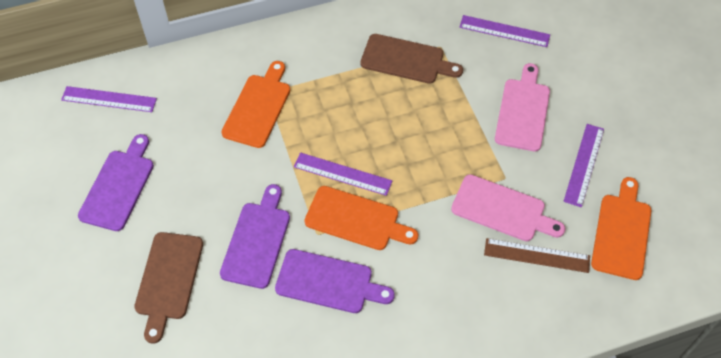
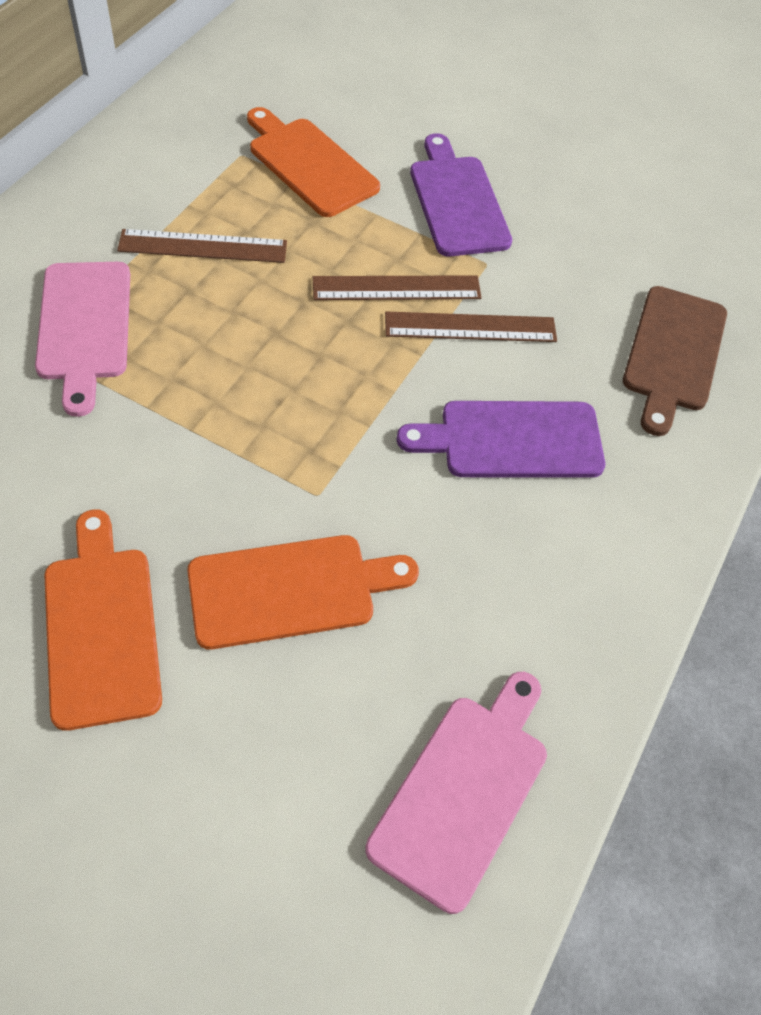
brown cutting board: 2 -> 1
brown ruler: 1 -> 3
purple cutting board: 3 -> 2
purple ruler: 4 -> 0

